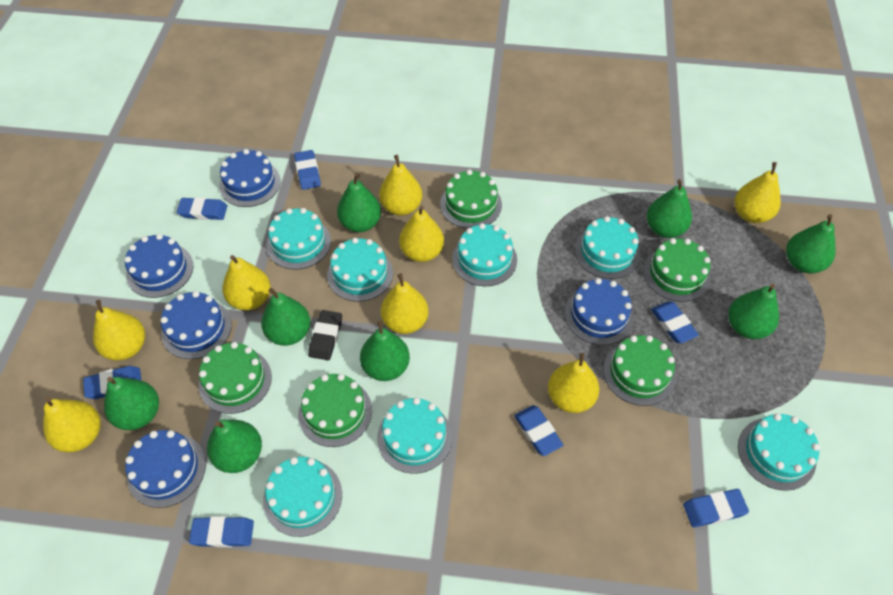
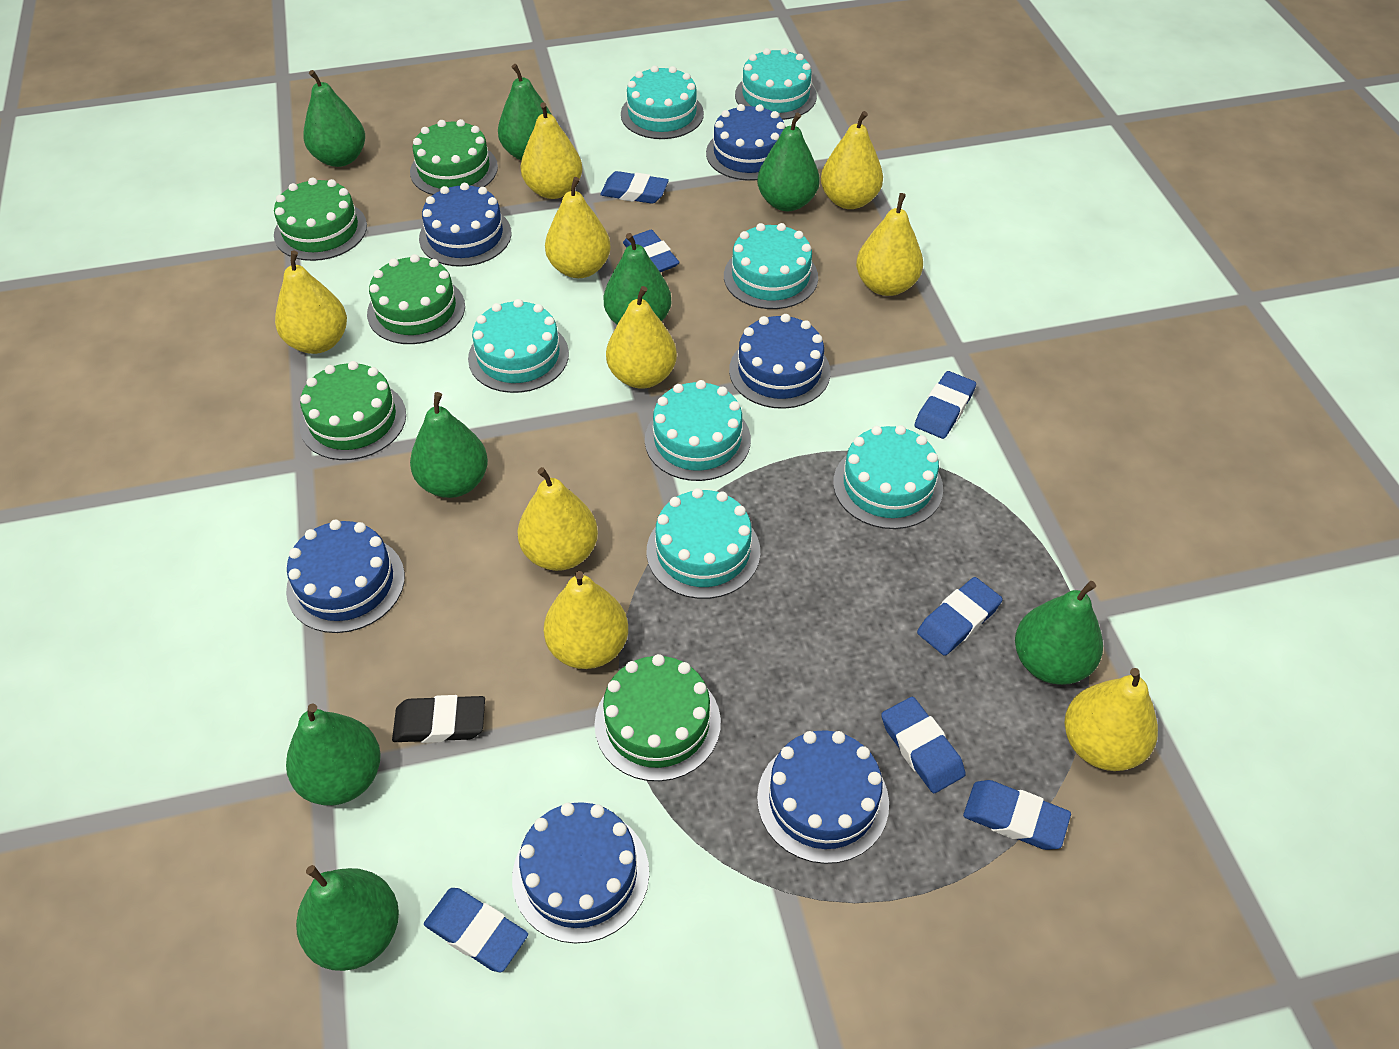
blue cake: 5 -> 6
yellow pear: 8 -> 9

